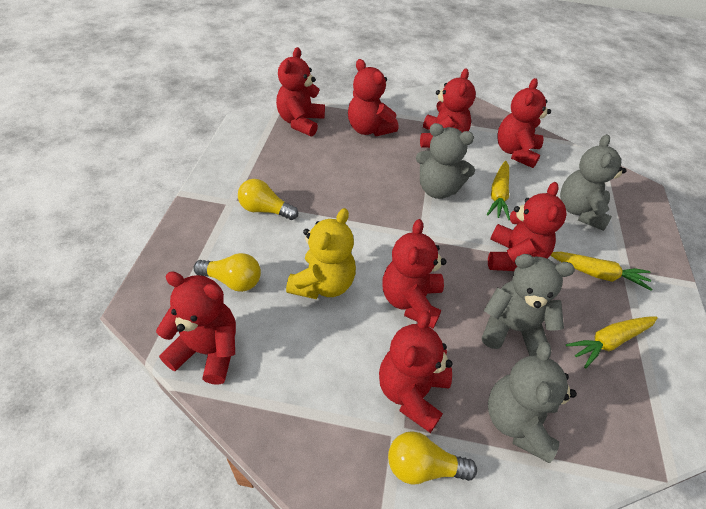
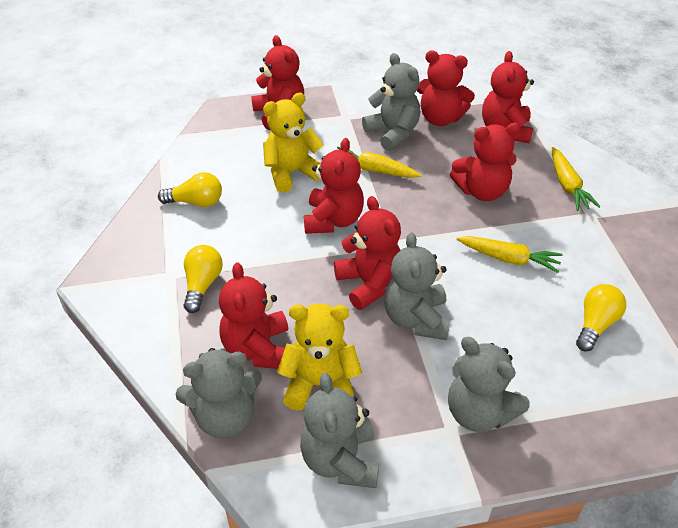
grey teddy bear: 4 -> 5
red teddy bear: 8 -> 7
yellow teddy bear: 1 -> 2

